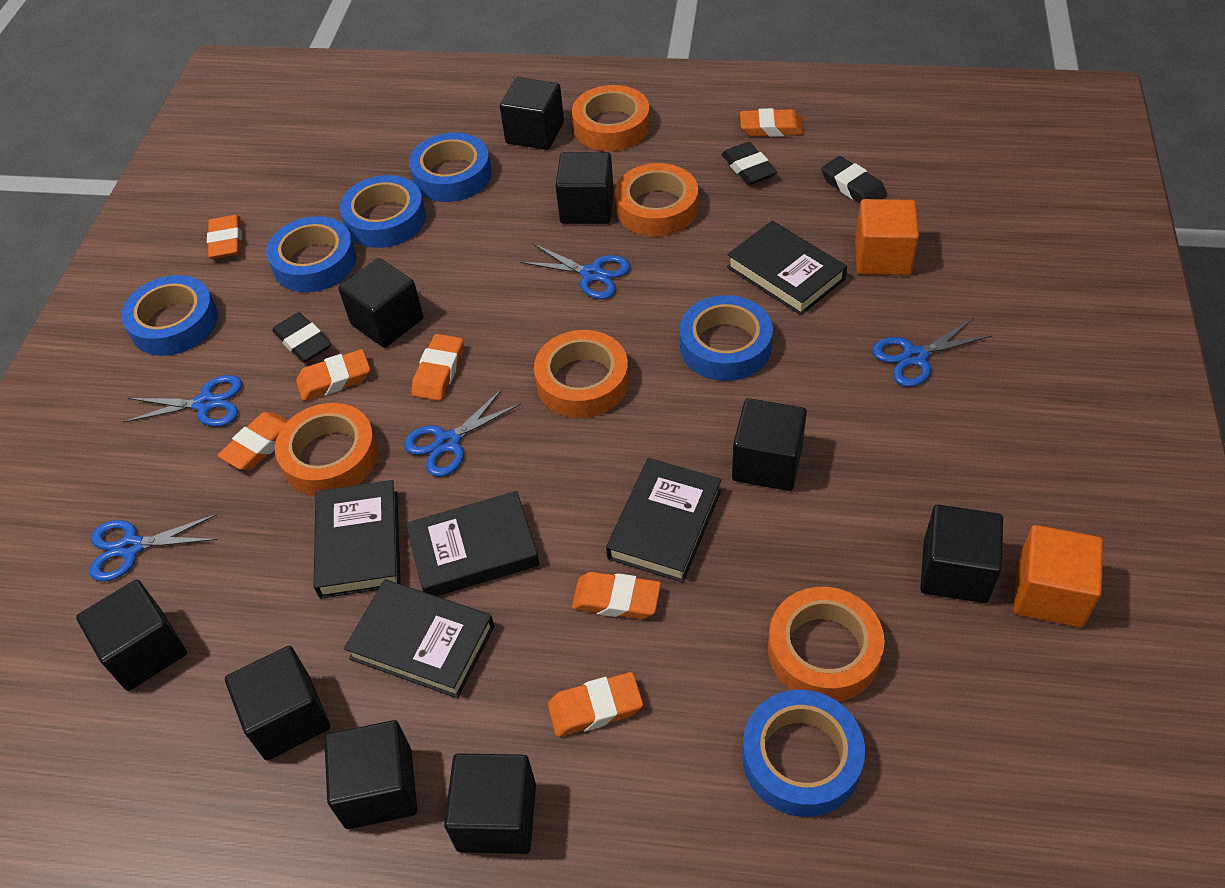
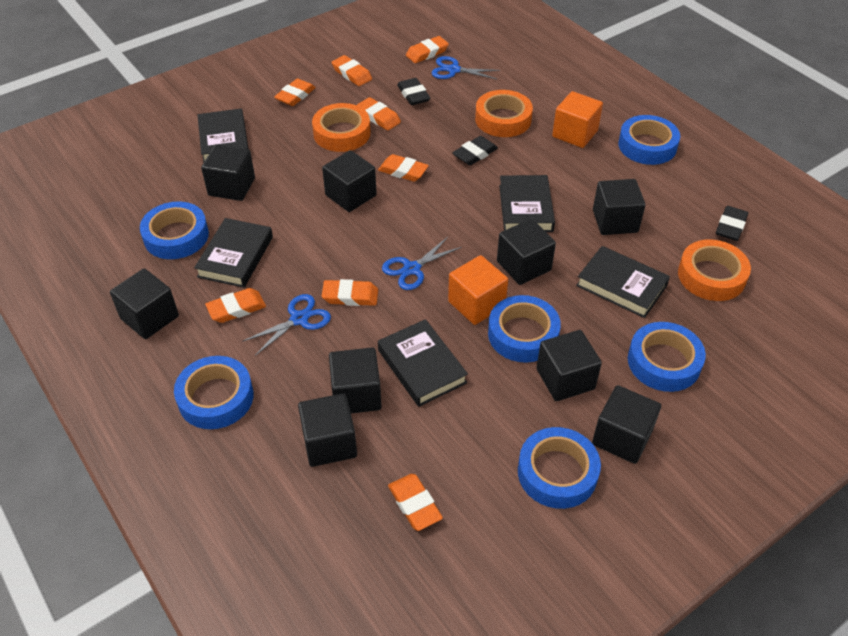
blue scissors: 5 -> 3
orange eraser: 7 -> 8
orange tape: 5 -> 3

